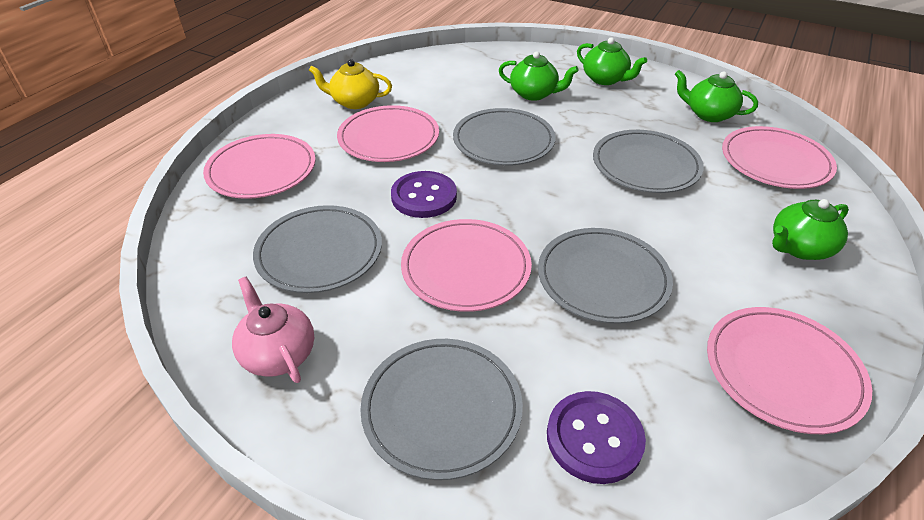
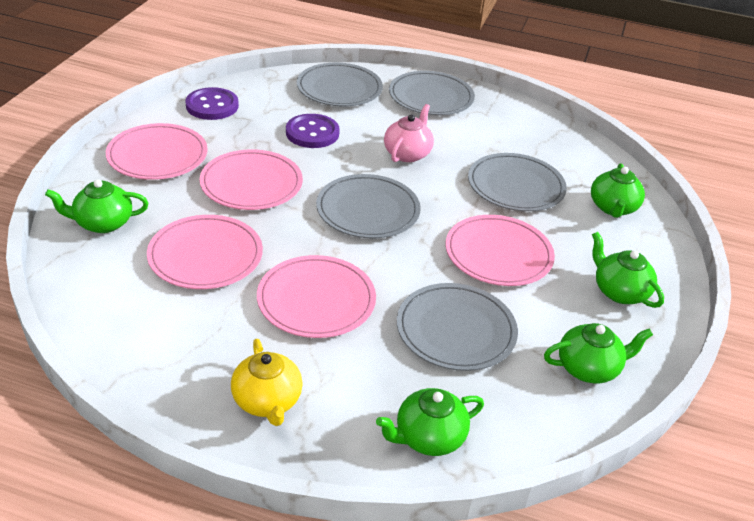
green teapot: 4 -> 5

